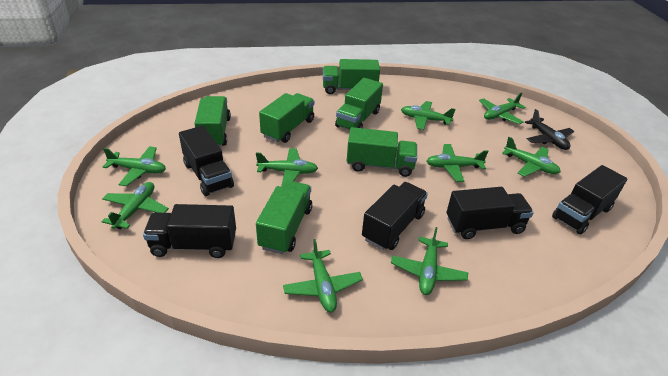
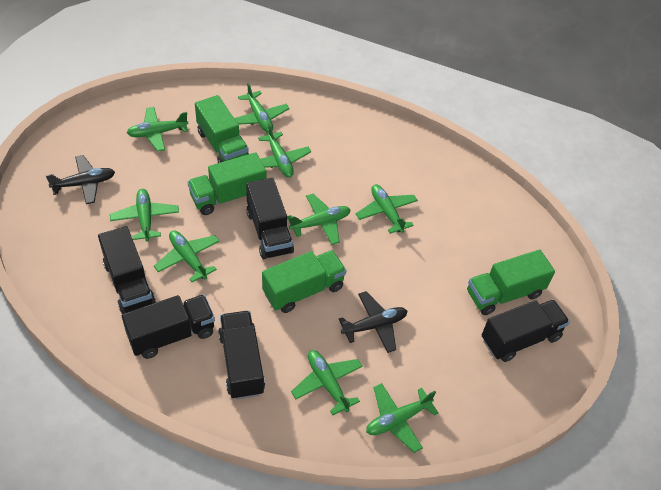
black plane: 1 -> 2
green truck: 6 -> 4

